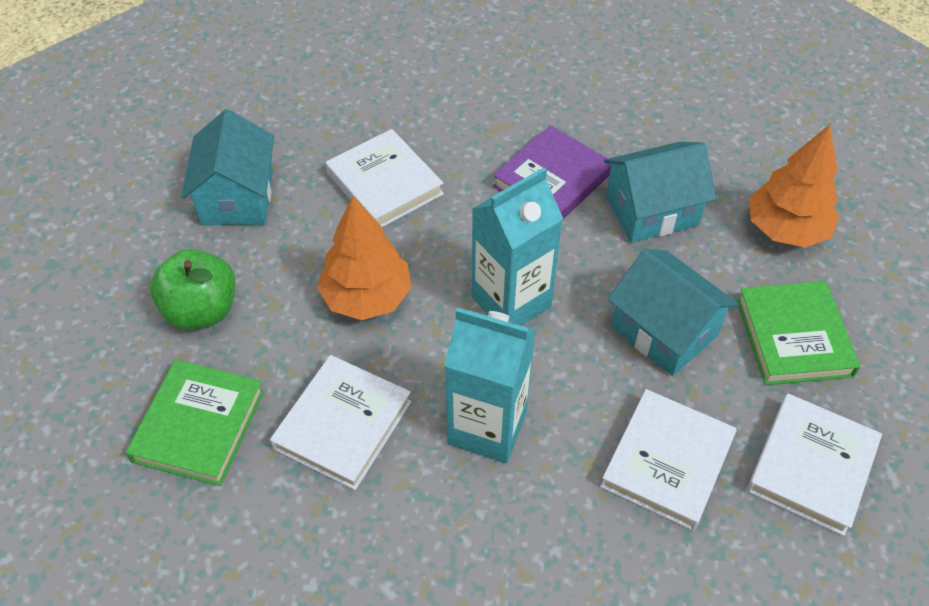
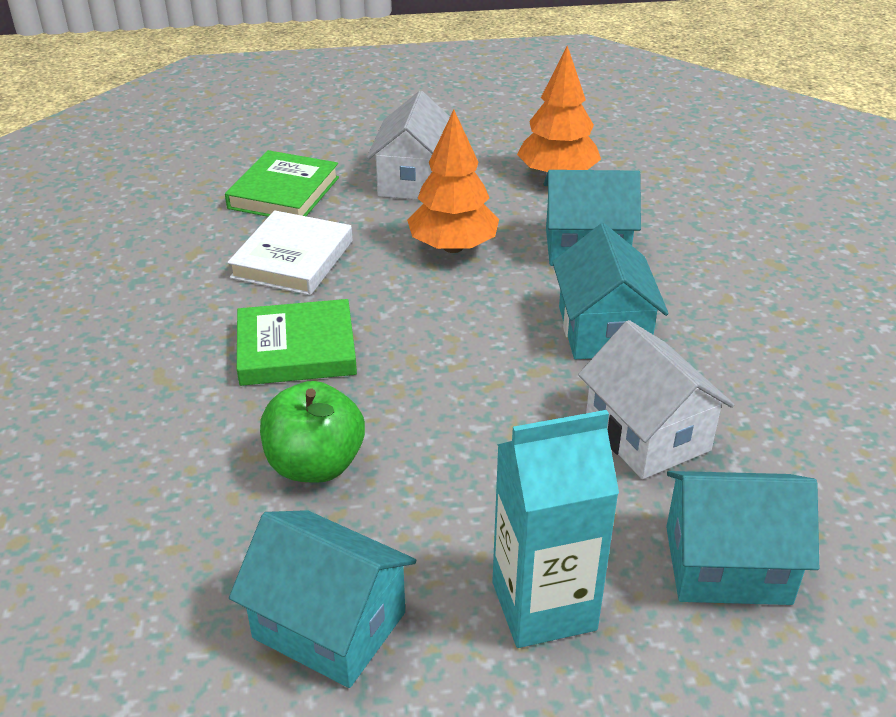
purple book: 1 -> 0
turquoise carton: 2 -> 1
turquoise house: 3 -> 4
white book: 4 -> 1
white house: 0 -> 2

